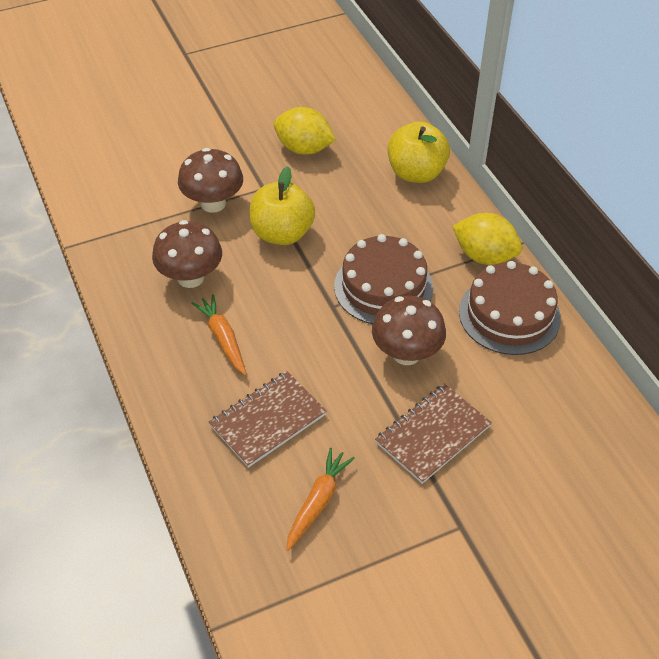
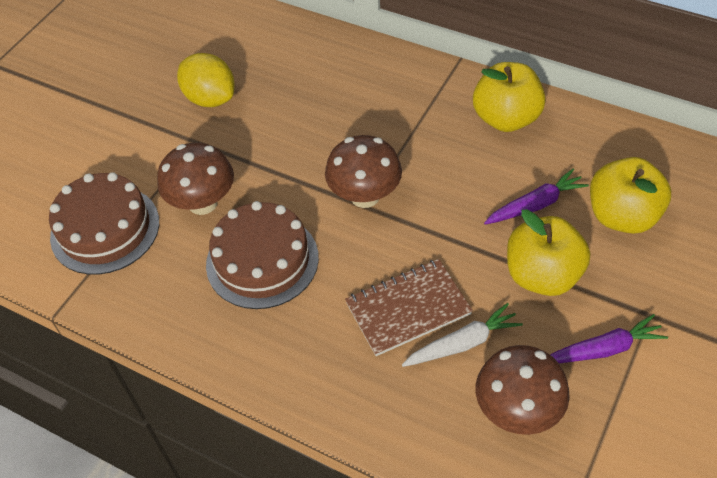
brown notebook: 2 -> 1
orange carrot: 2 -> 0
purple carrot: 0 -> 2
white carrot: 0 -> 1
yellow apple: 2 -> 3
yellow lemon: 2 -> 1

